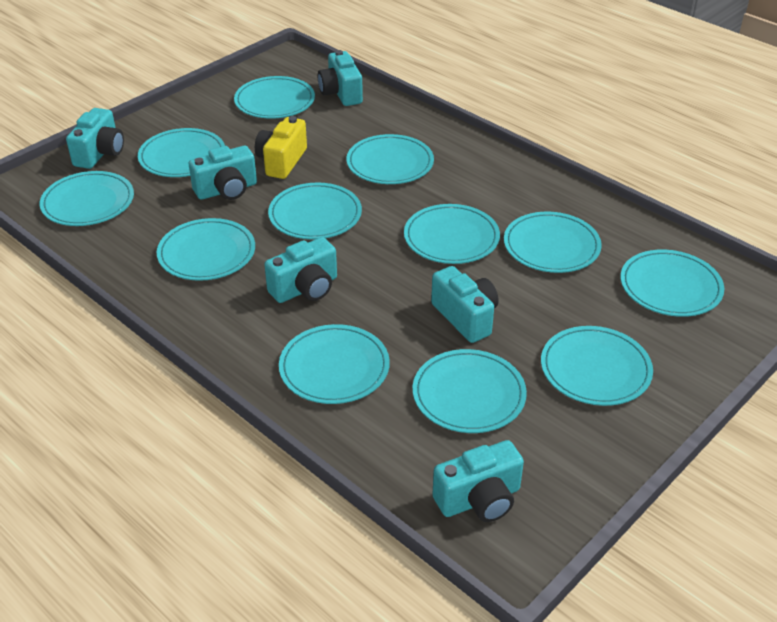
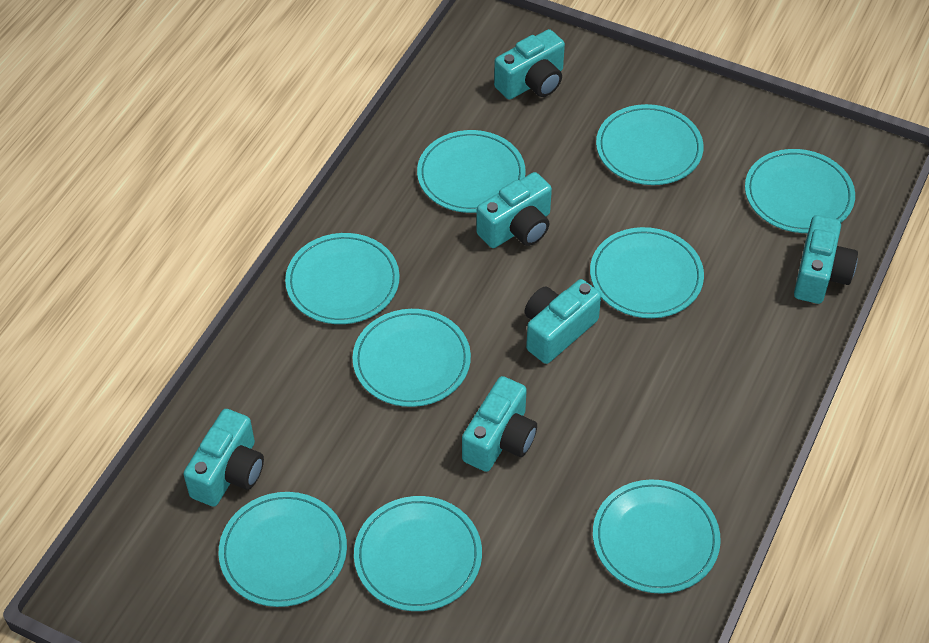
turquoise plate: 12 -> 9
yellow camera: 1 -> 0

